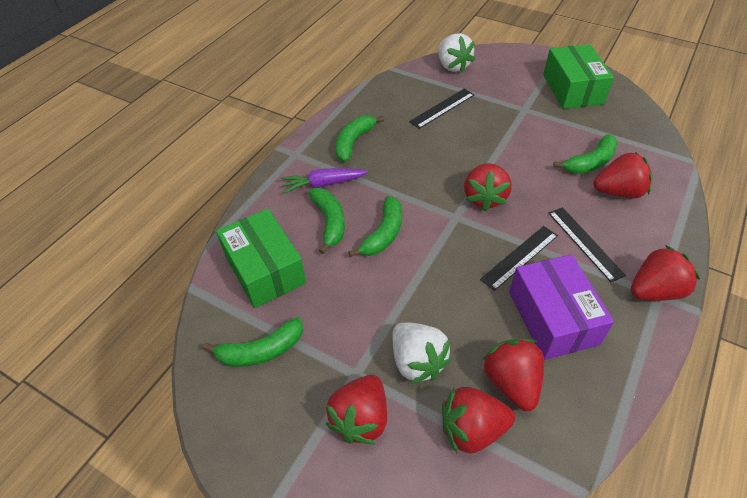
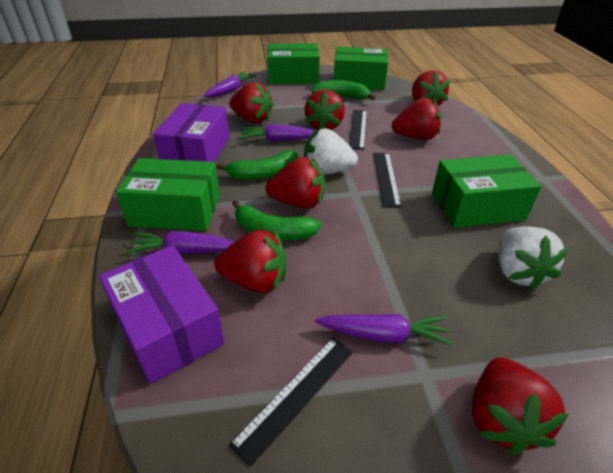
green banana: 5 -> 3
green box: 2 -> 4
purple box: 1 -> 2
purple carrot: 1 -> 4
red strawberry: 6 -> 7

